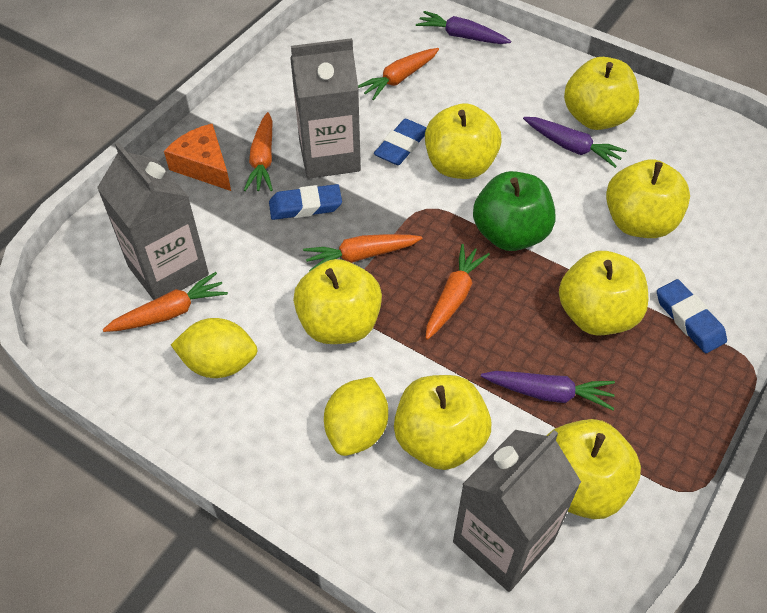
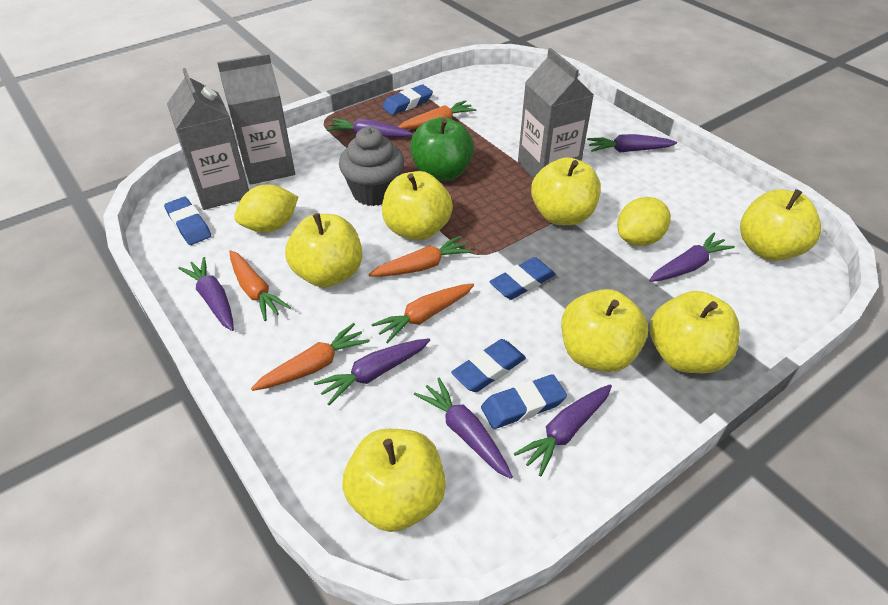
blue eraser: 3 -> 5
grey cupcake: 0 -> 1
orange cheese: 1 -> 0
purple carrot: 3 -> 7

